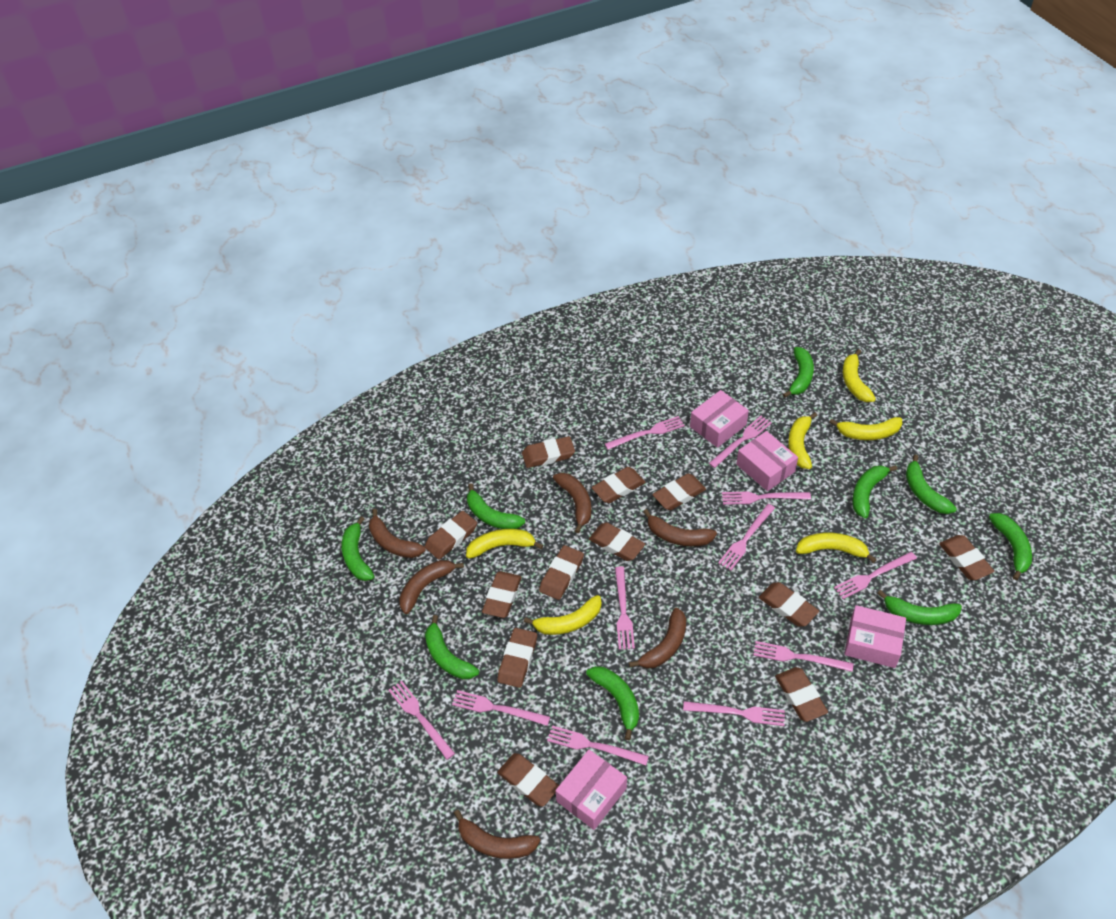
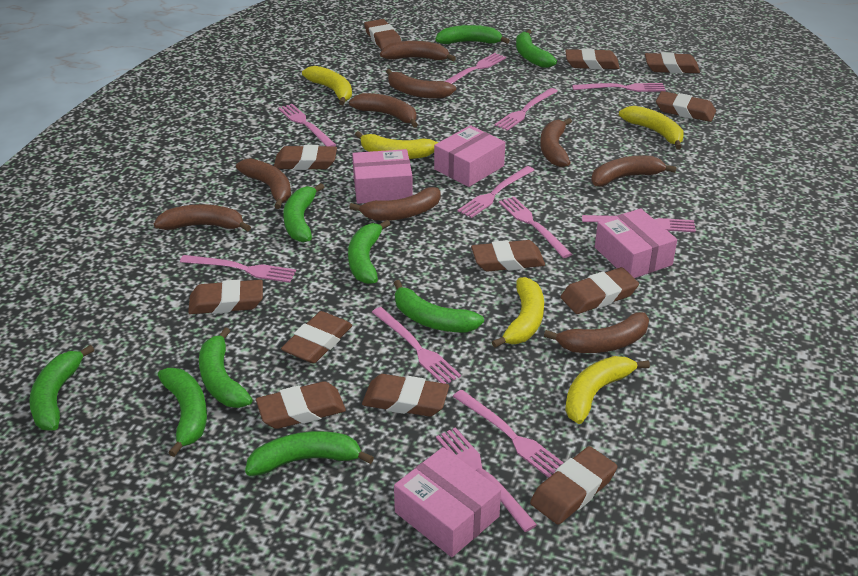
brown banana: 6 -> 9
yellow banana: 6 -> 5

